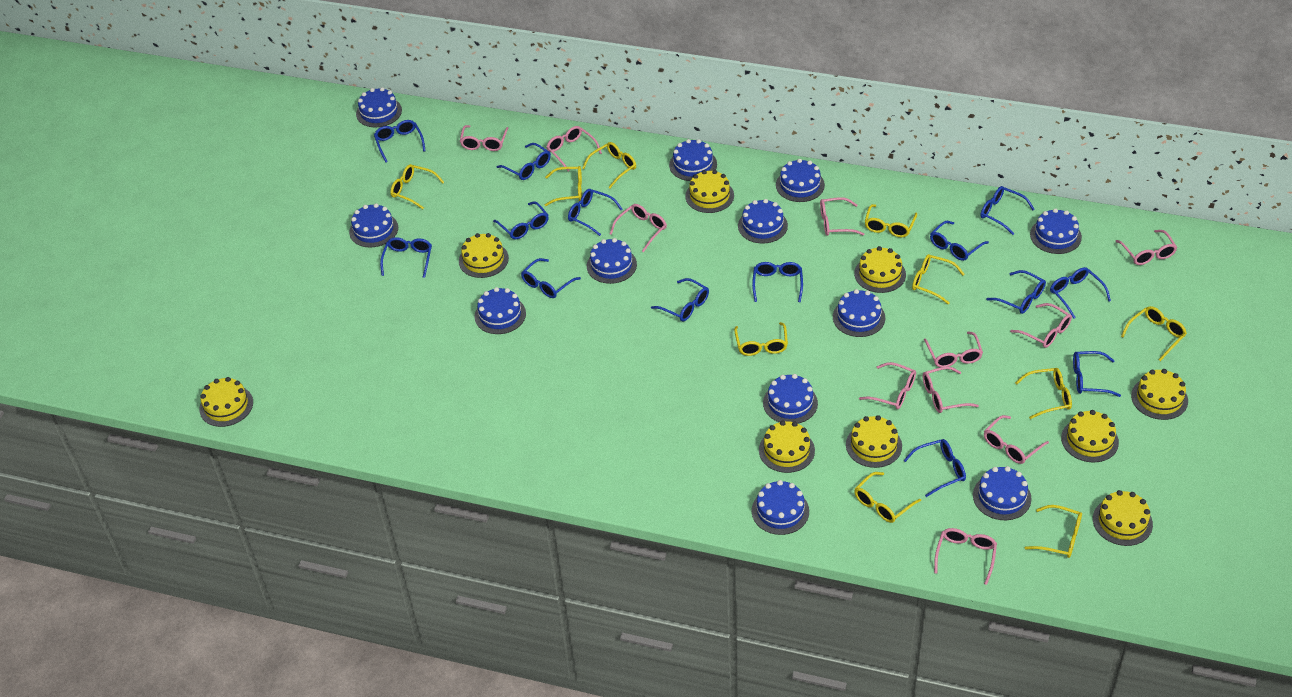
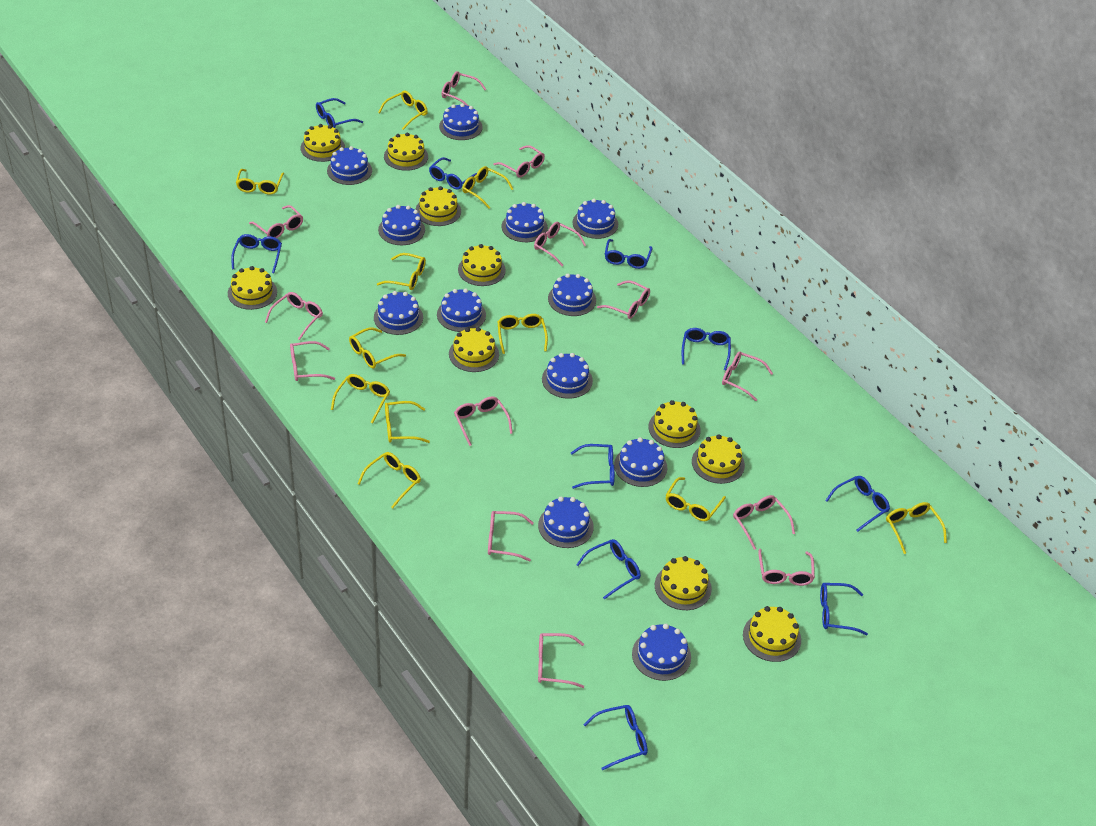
blue glasses: 14 -> 10
pink glasses: 11 -> 13
yellow cake: 9 -> 10
yellow glasses: 10 -> 11

